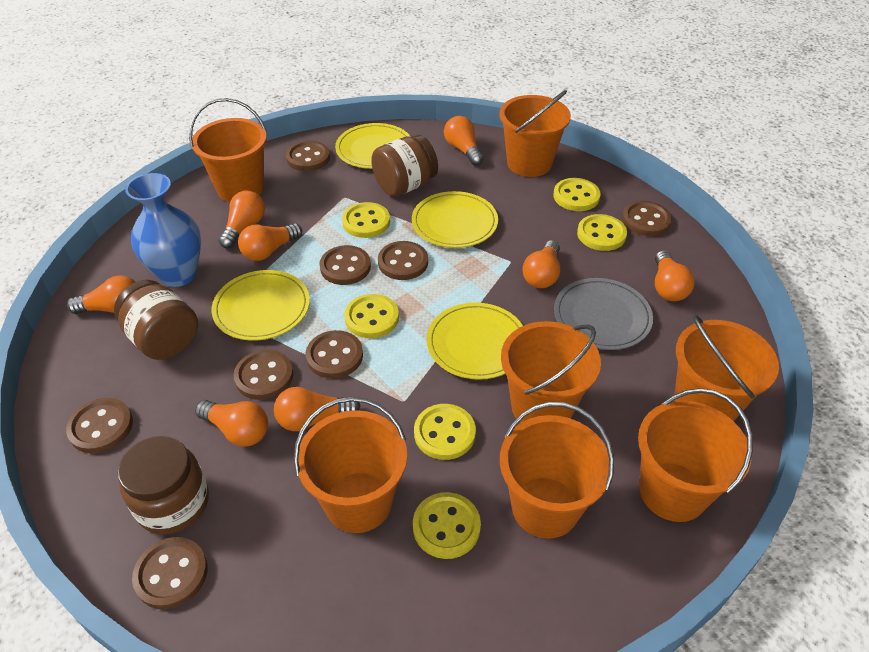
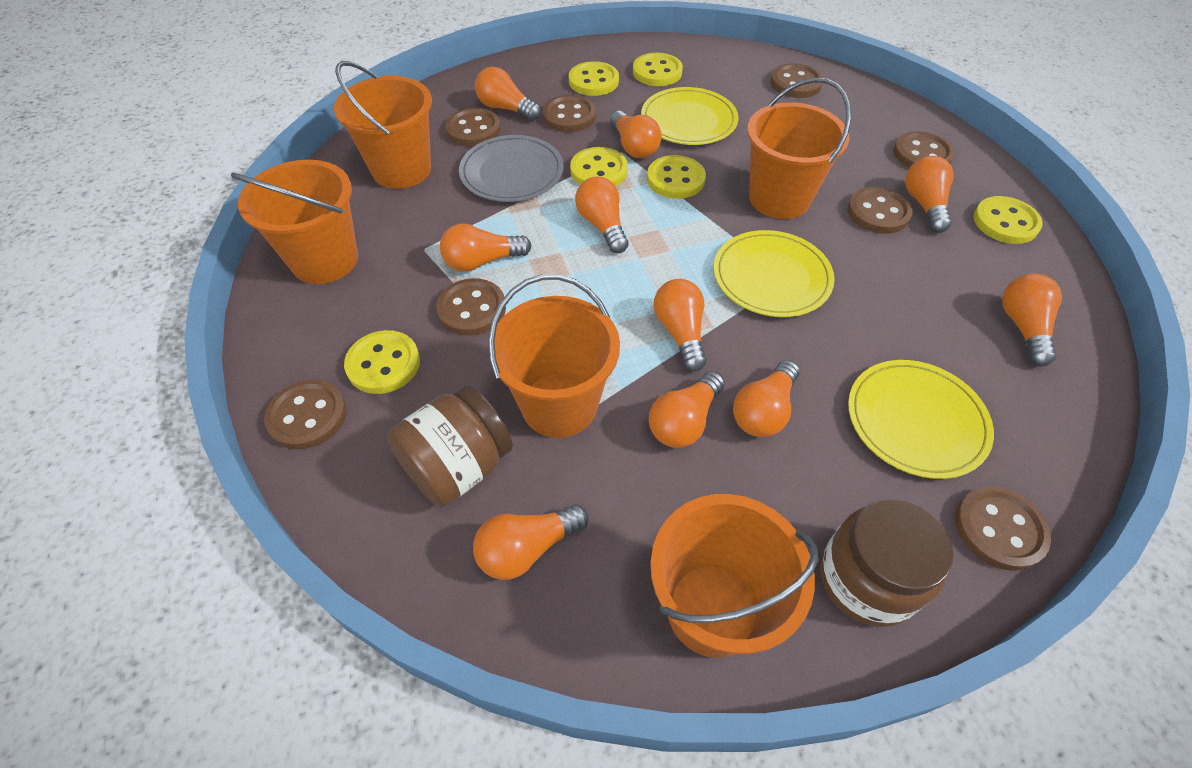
blue vase: 1 -> 0
brown jar: 3 -> 2
orange bucket: 7 -> 5
orange light bulb: 8 -> 10
yellow plate: 4 -> 3

